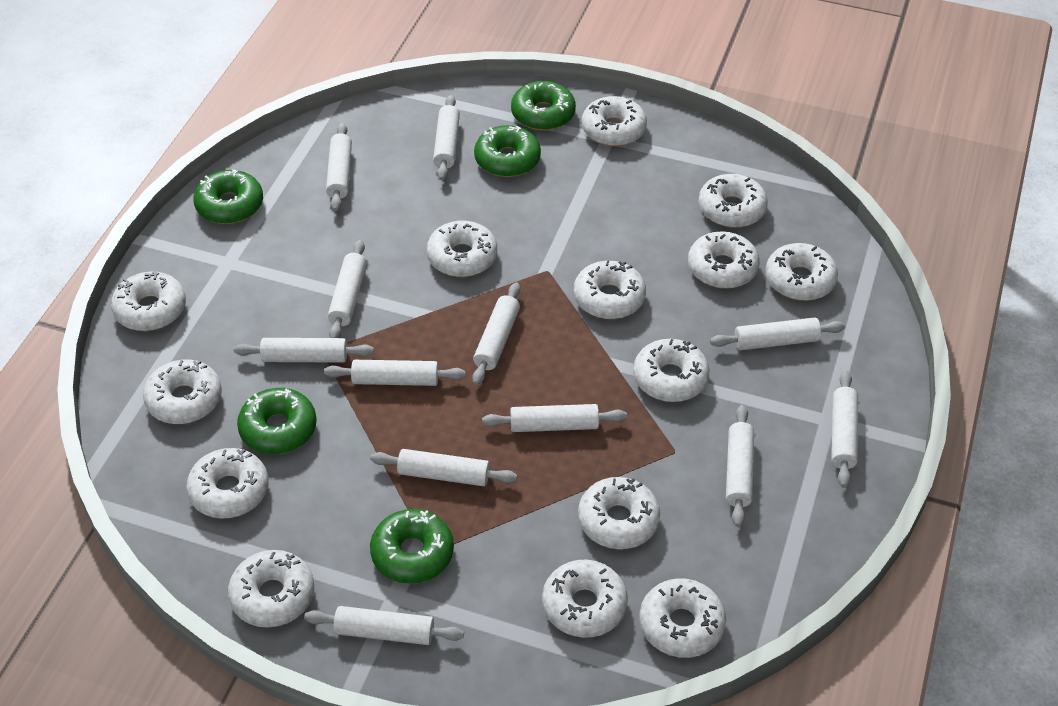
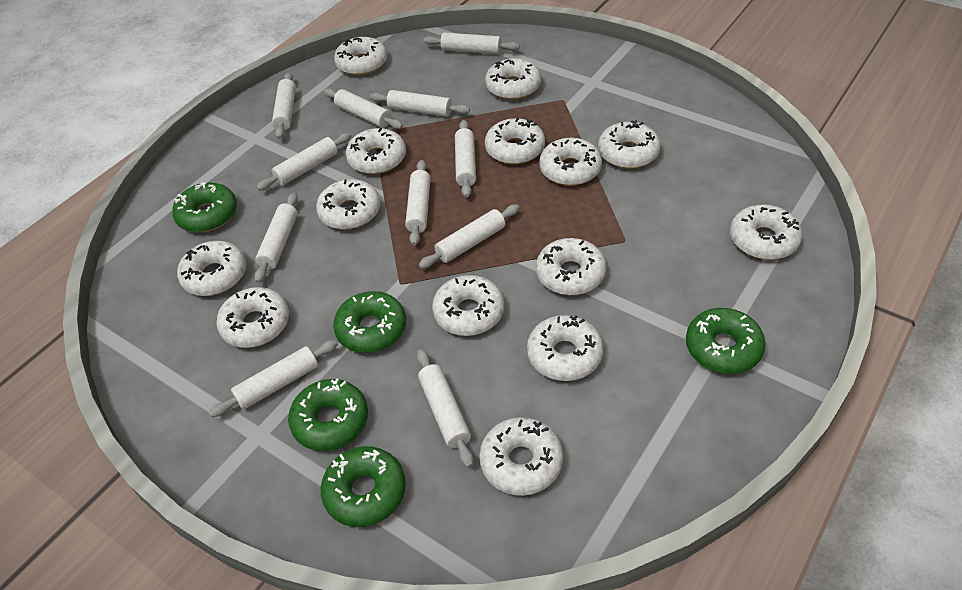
white rolling pin: 12 -> 11

